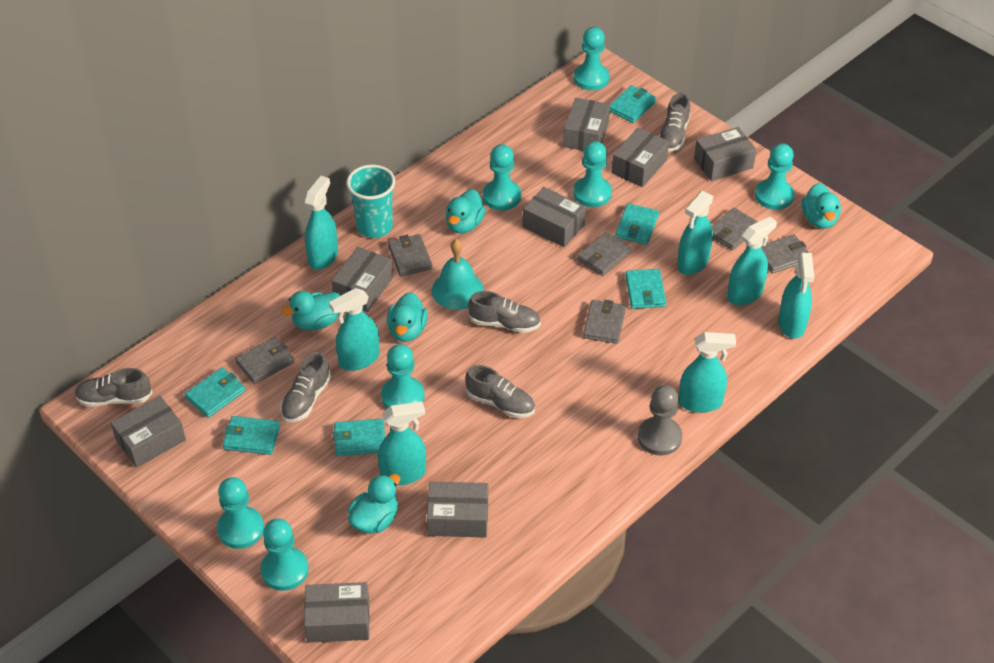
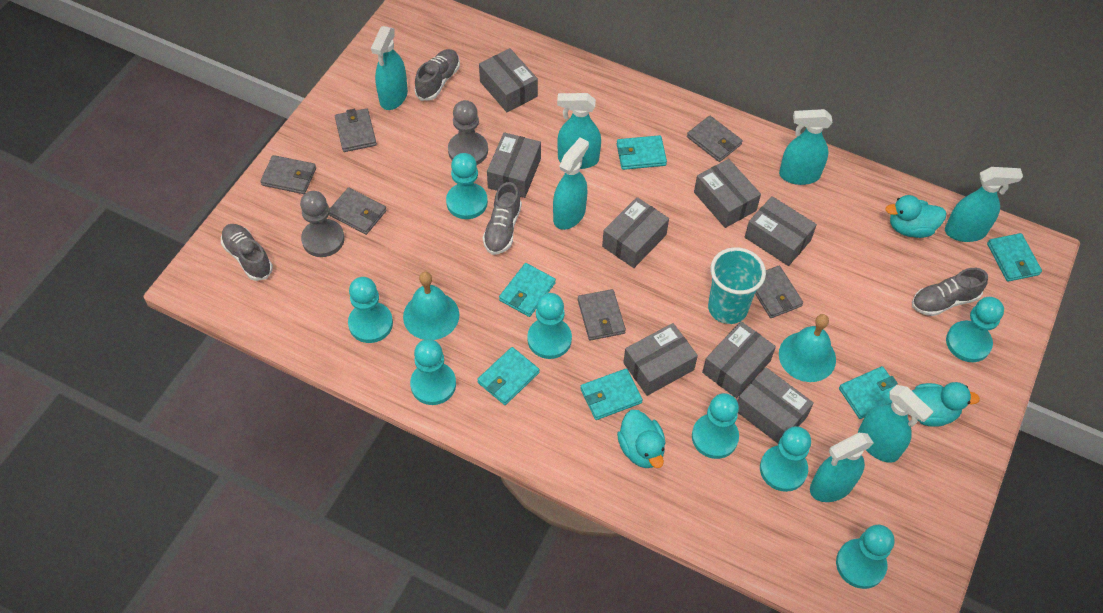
grey pawn: 1 -> 2
grey shoe: 5 -> 4
turquoise bell: 1 -> 2
turquoise duck: 5 -> 3
turquoise pawn: 7 -> 8

